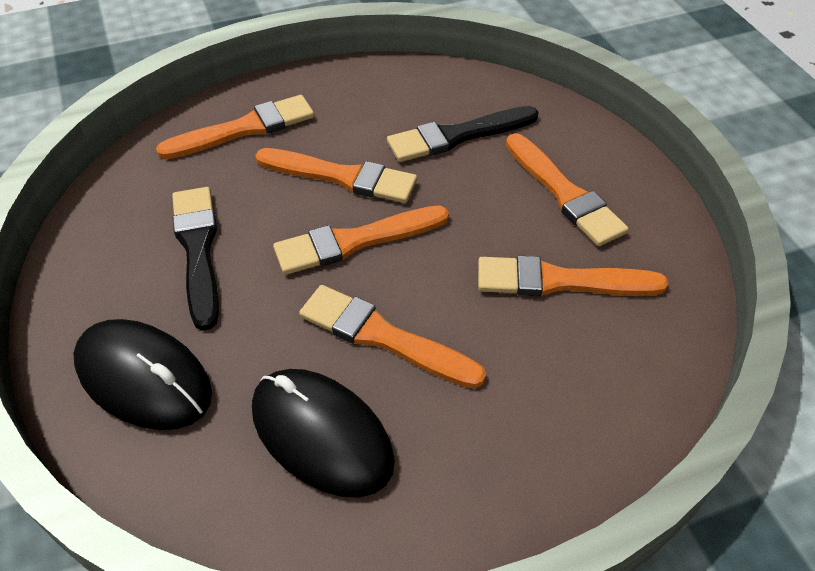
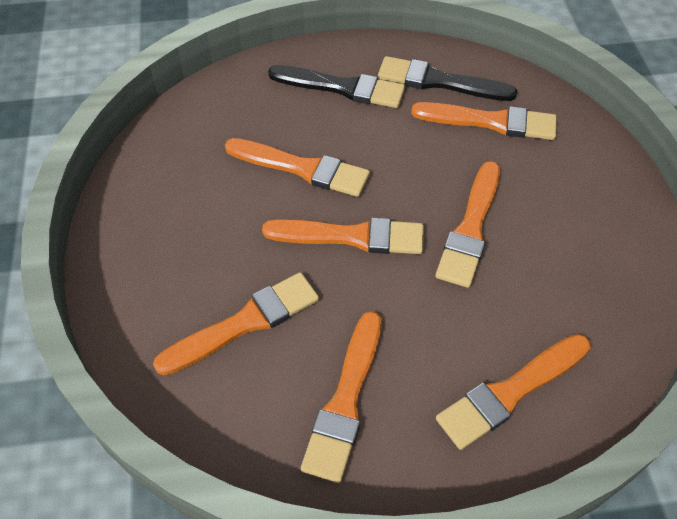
black mouse: 2 -> 0
orange brush: 6 -> 7

